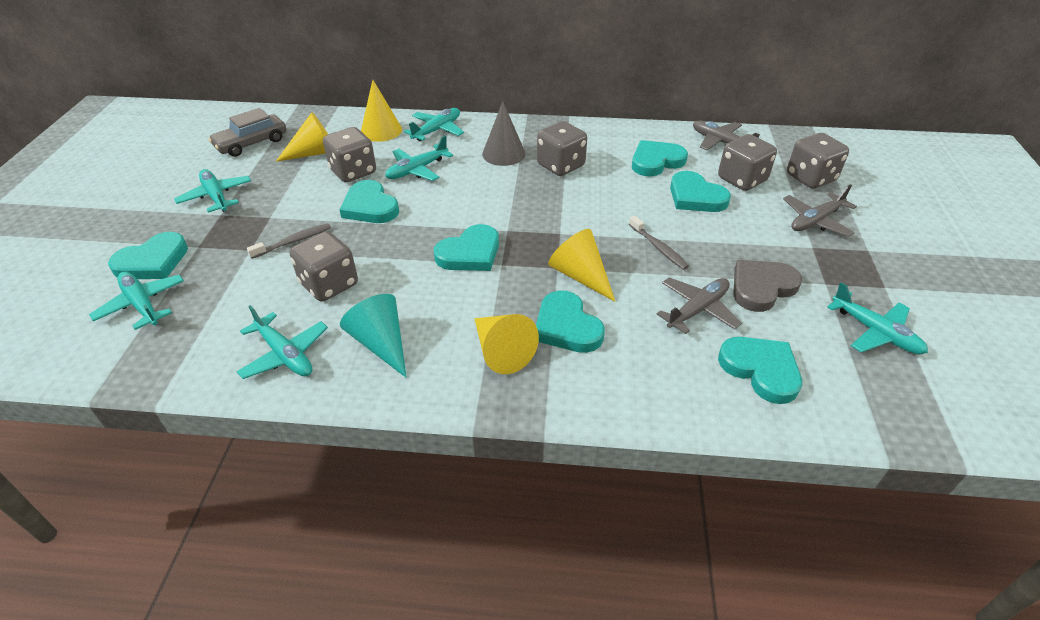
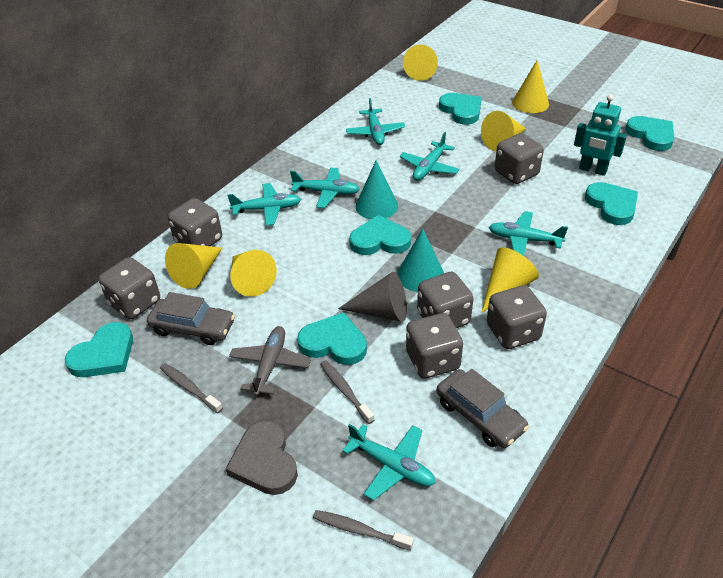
grey car: 1 -> 2
grey dice: 5 -> 6
grey plane: 3 -> 1
grey toothbrush: 2 -> 3
turquoise cone: 1 -> 2
turquoise heart: 7 -> 6
turquoise robot: 0 -> 1
yellow cone: 4 -> 6

